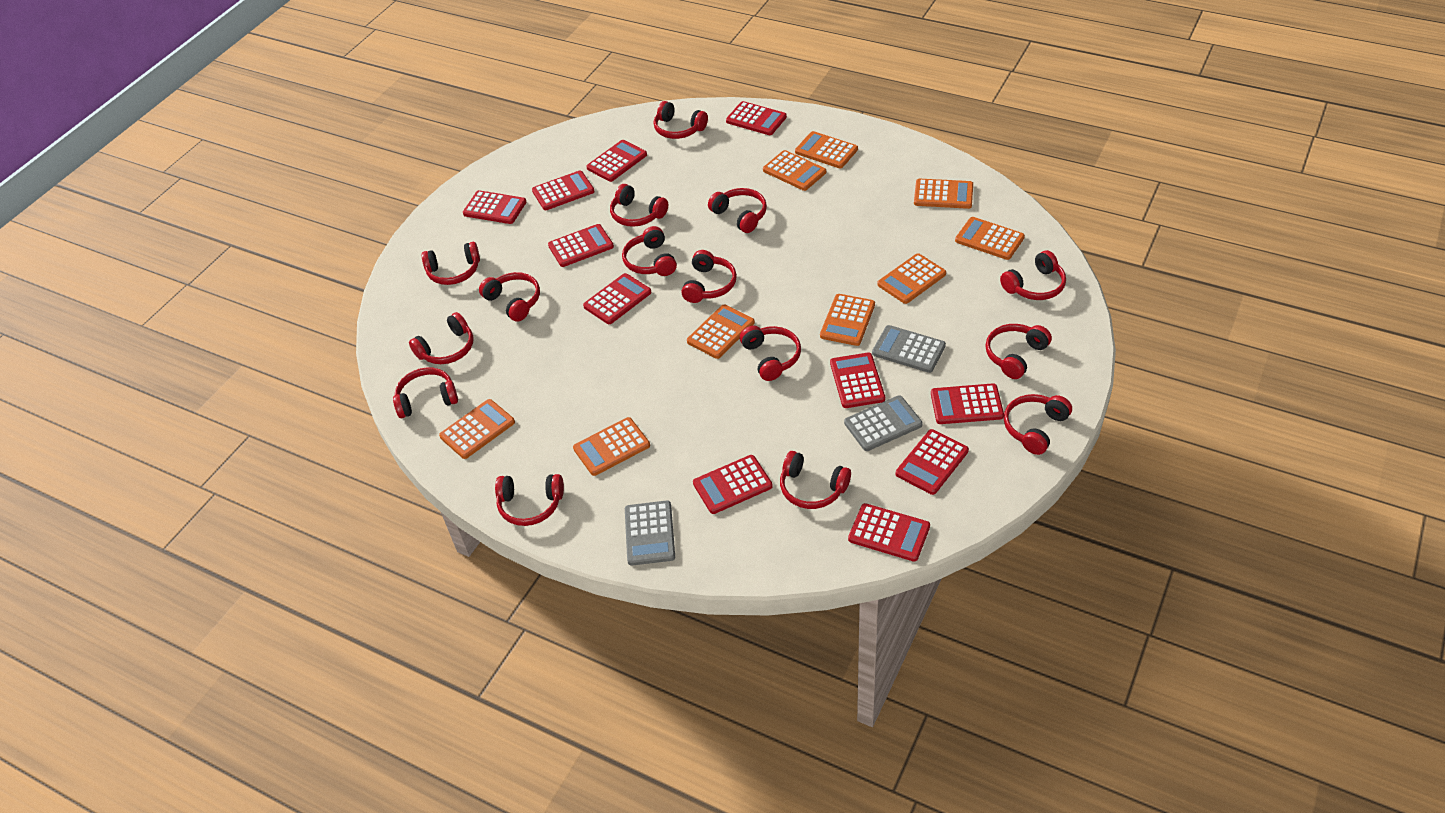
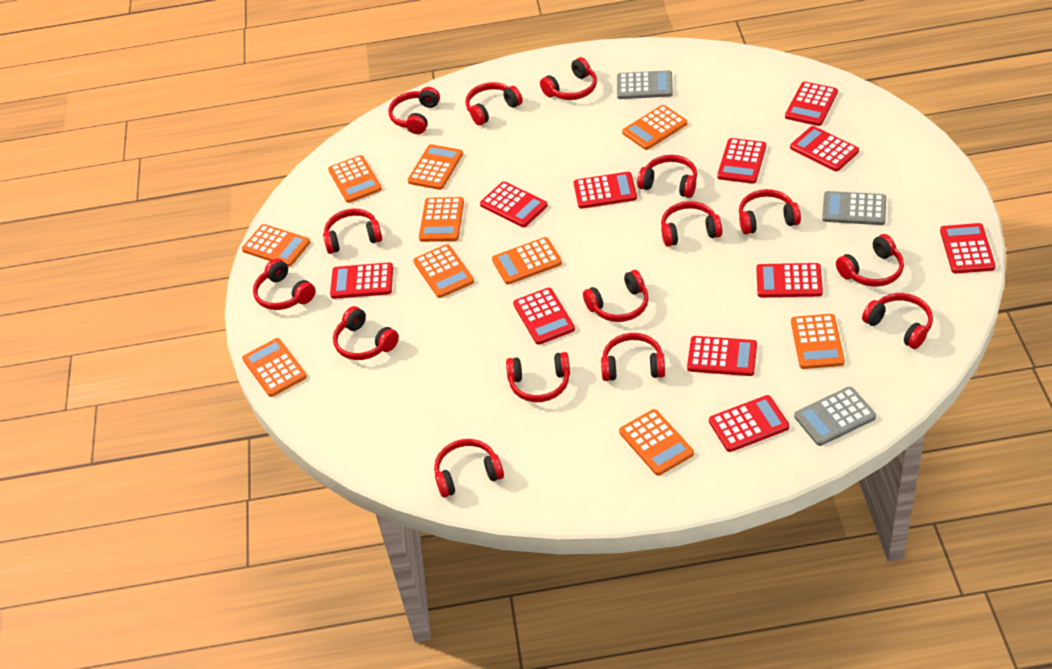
orange calculator: 9 -> 10

